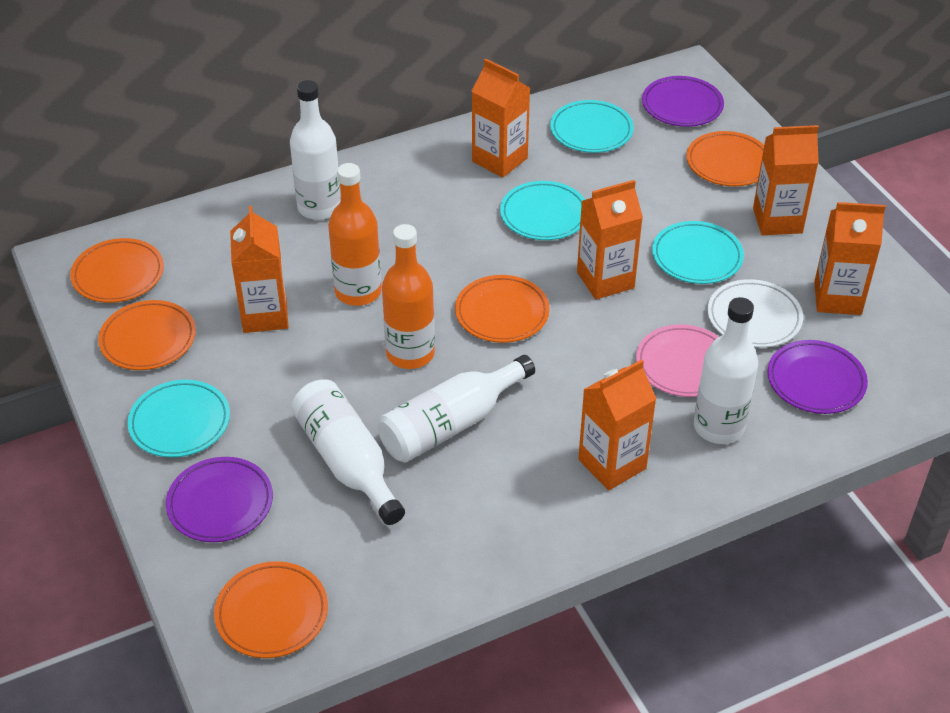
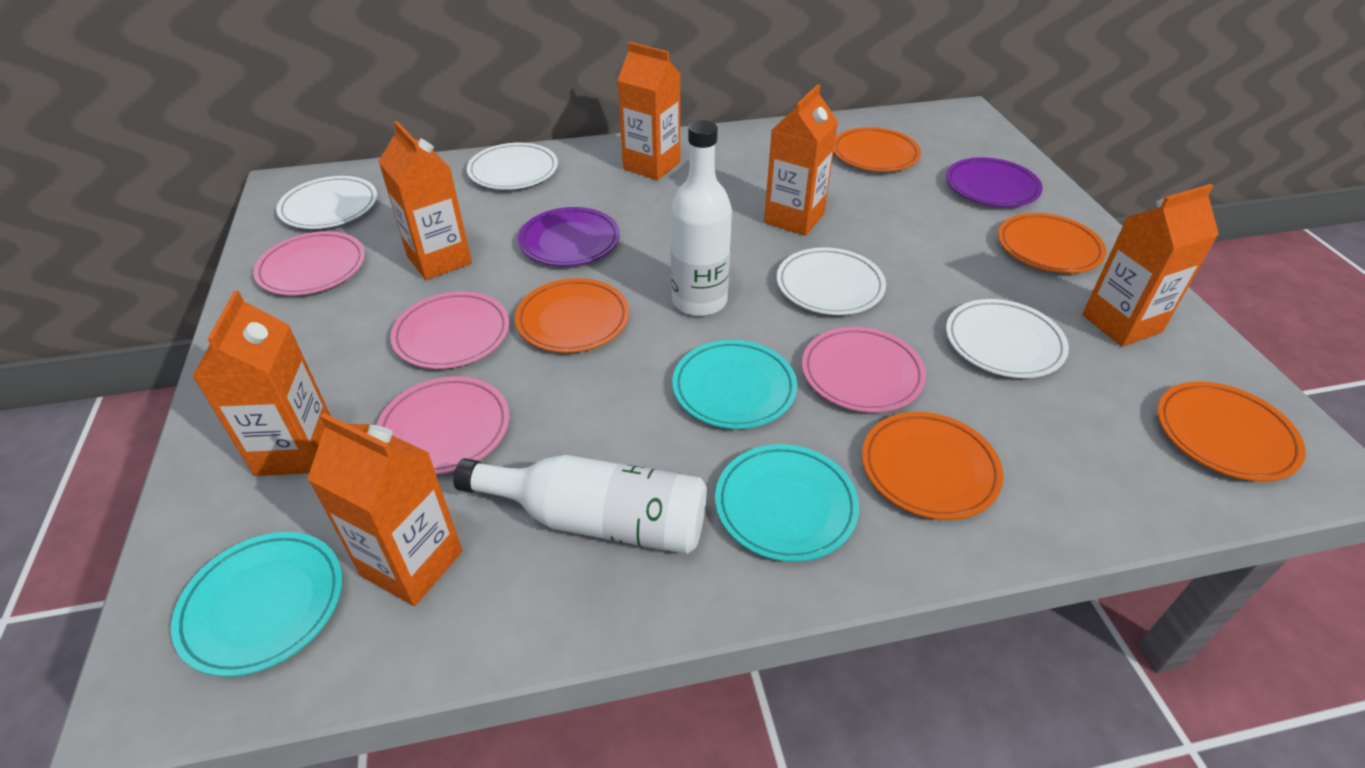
orange bottle: 2 -> 0
pink plate: 1 -> 4
purple plate: 3 -> 2
turquoise plate: 4 -> 3
white bottle: 4 -> 2
white plate: 1 -> 4

